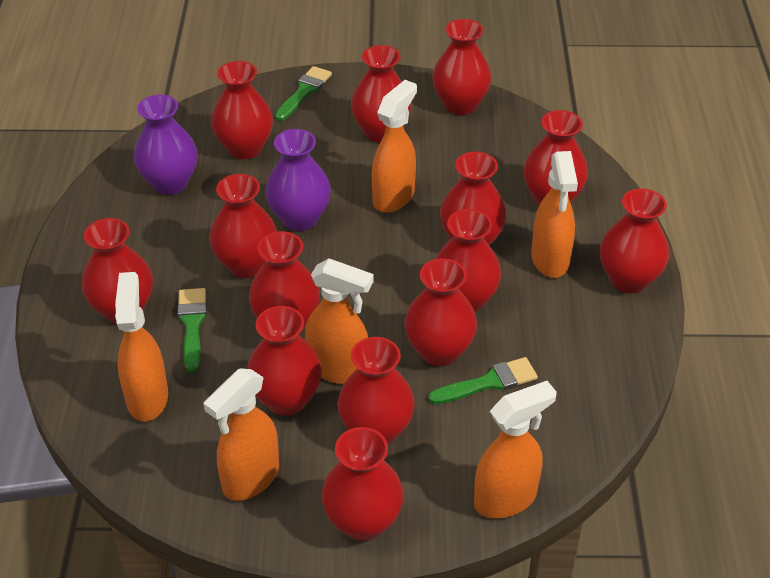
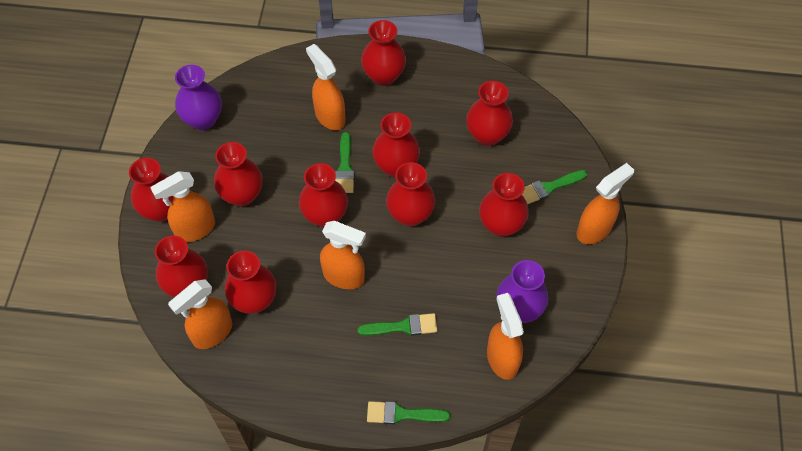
green brush: 3 -> 4
red vase: 14 -> 10

